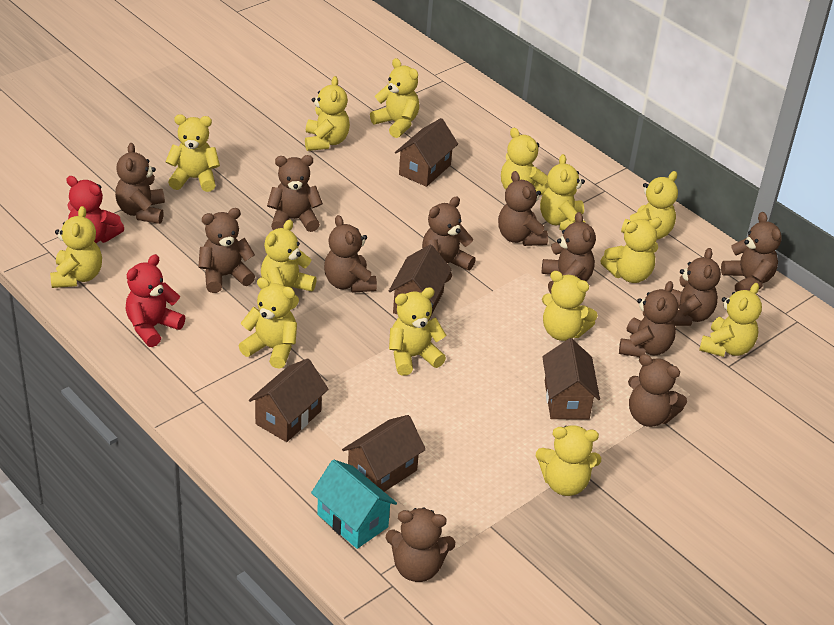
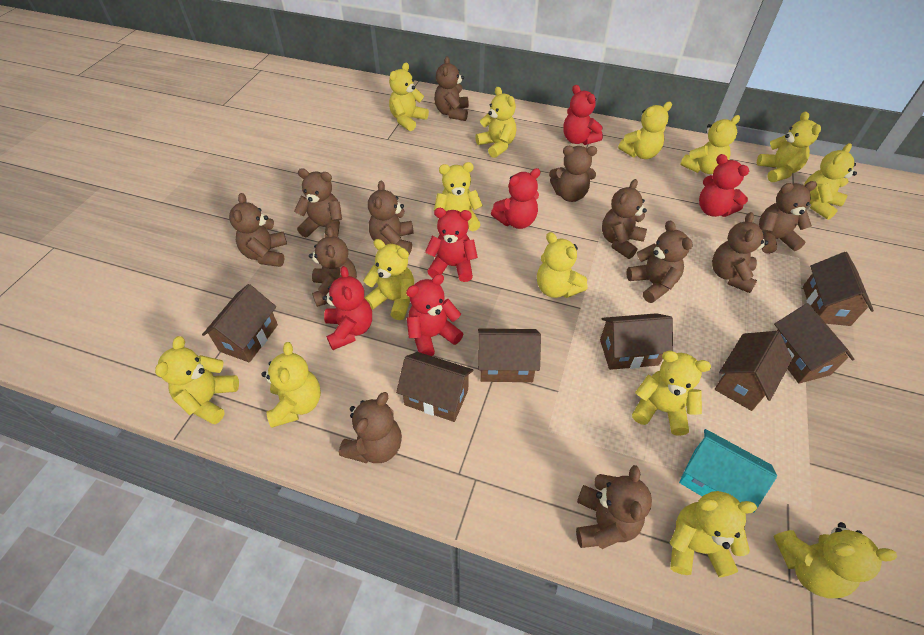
brown house: 5 -> 7
red teddy bear: 2 -> 6

